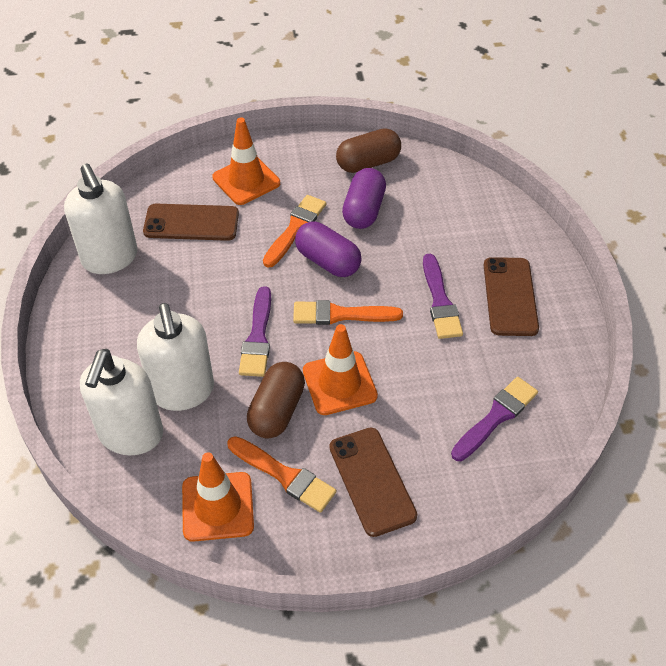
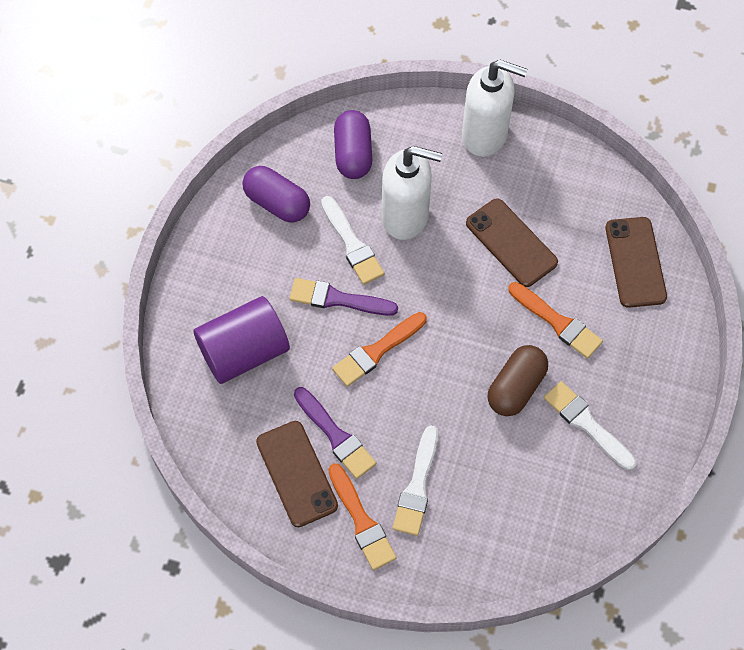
brown capsule: 2 -> 1
orange traffic cone: 3 -> 0
purple brush: 3 -> 2
purple cylinder: 0 -> 1
white brush: 0 -> 3
white soap dispenser: 3 -> 2

